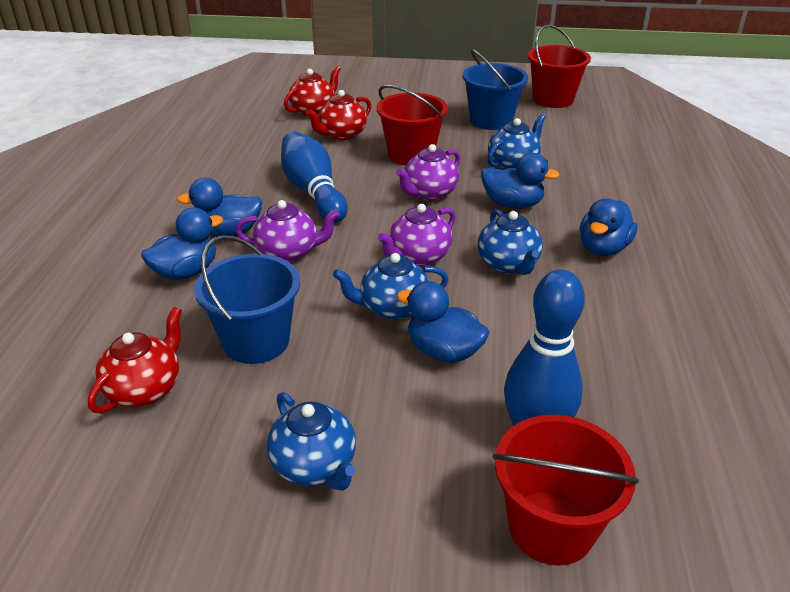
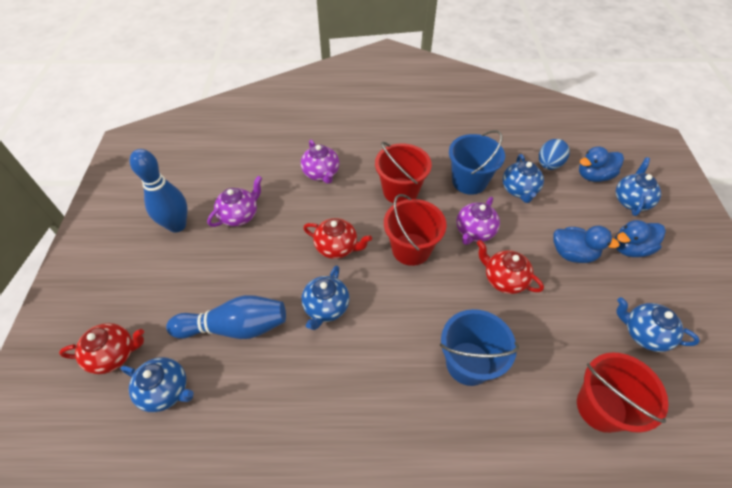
blue duck: 5 -> 3
blue egg: 0 -> 1
blue teapot: 4 -> 5

